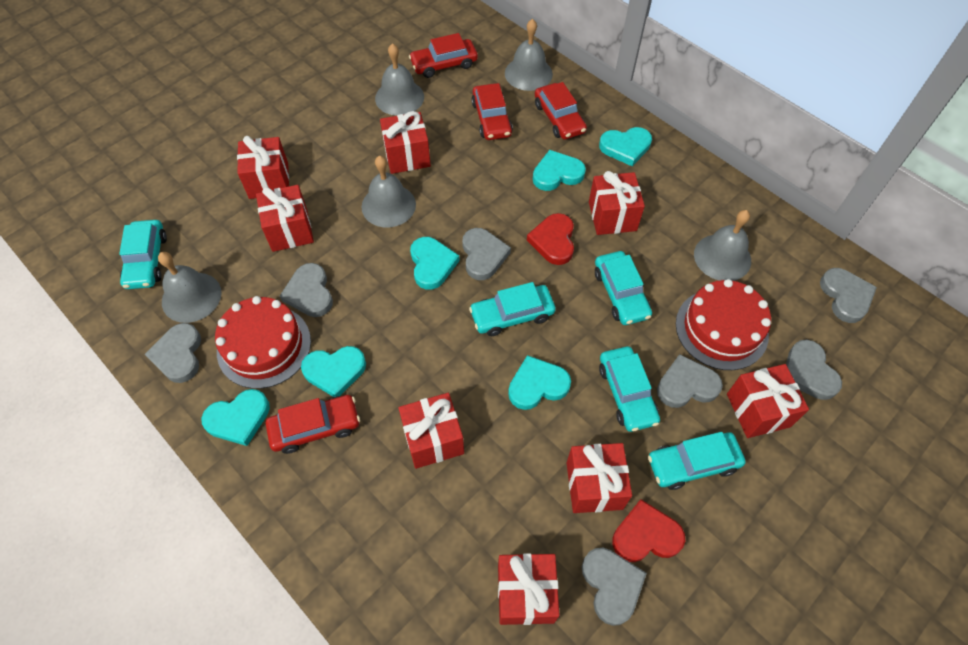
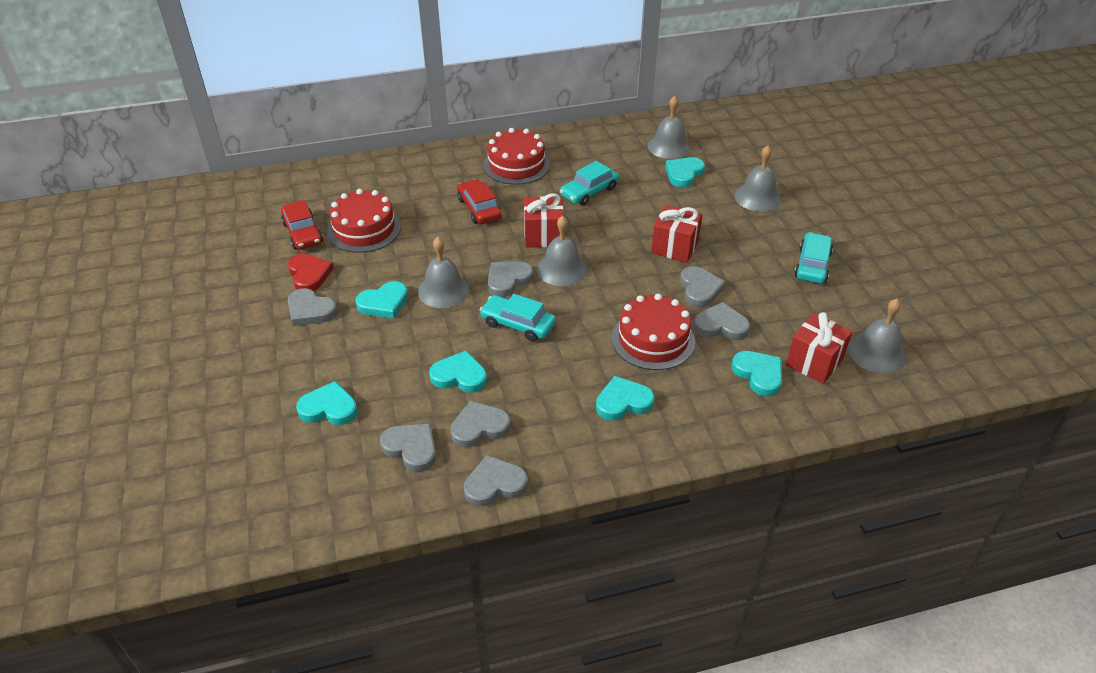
red cake: 2 -> 3
red car: 4 -> 2
red gift: 8 -> 3
red heart: 2 -> 1
turquoise car: 5 -> 3

